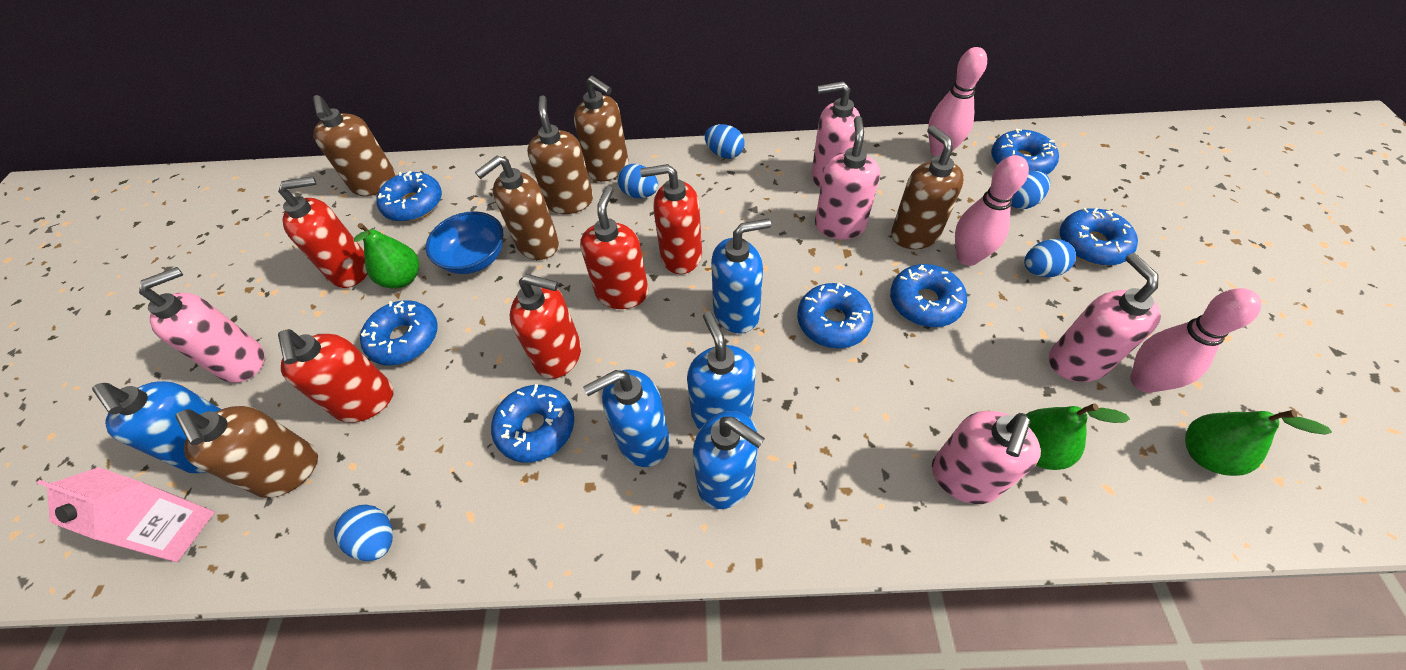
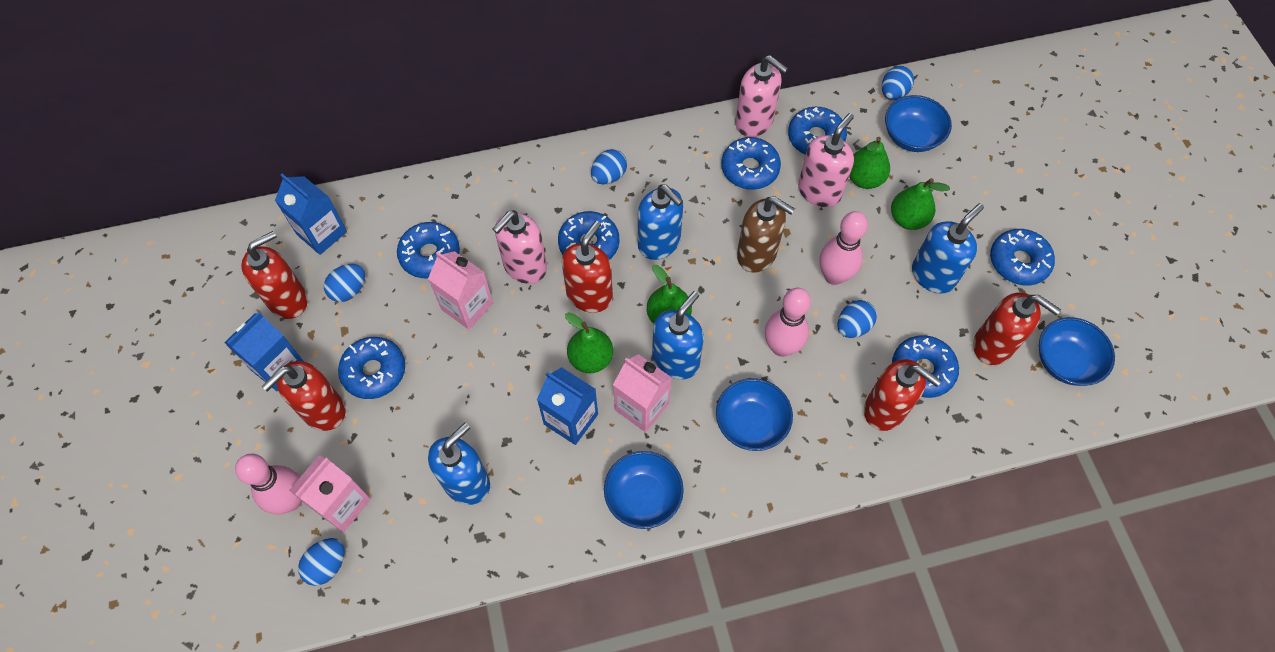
blue bowl: 1 -> 4
blue carton: 0 -> 3
blue soap dispenser: 5 -> 4
brown soap dispenser: 6 -> 1
green pear: 3 -> 4
pink carton: 1 -> 3
pink soap dispenser: 5 -> 3

